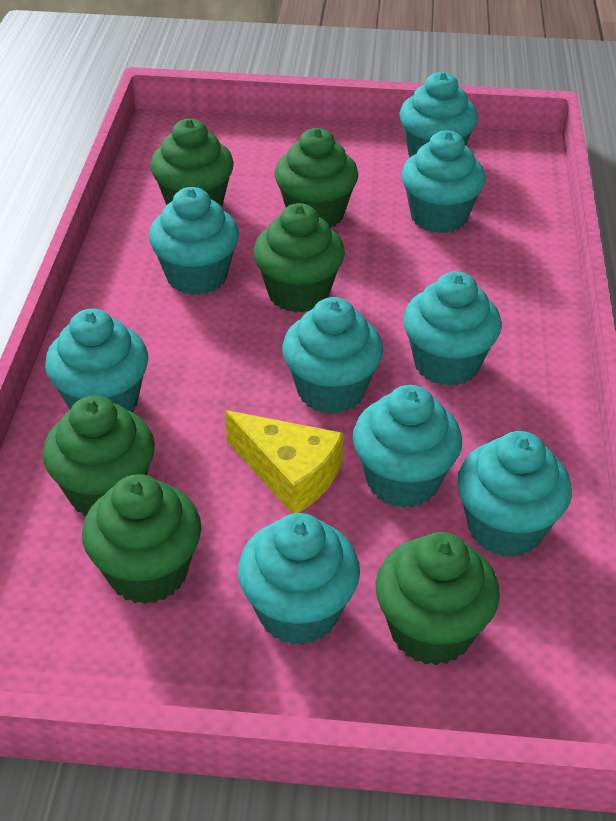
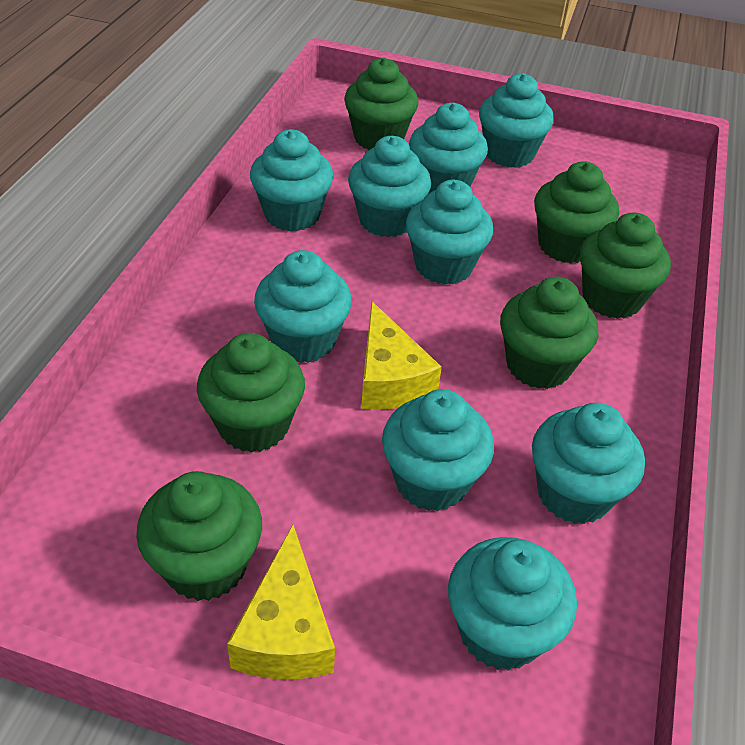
yellow cheese: 1 -> 2

